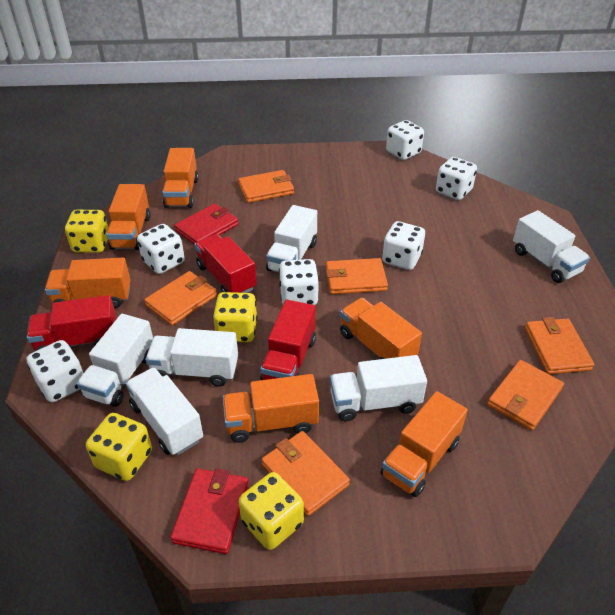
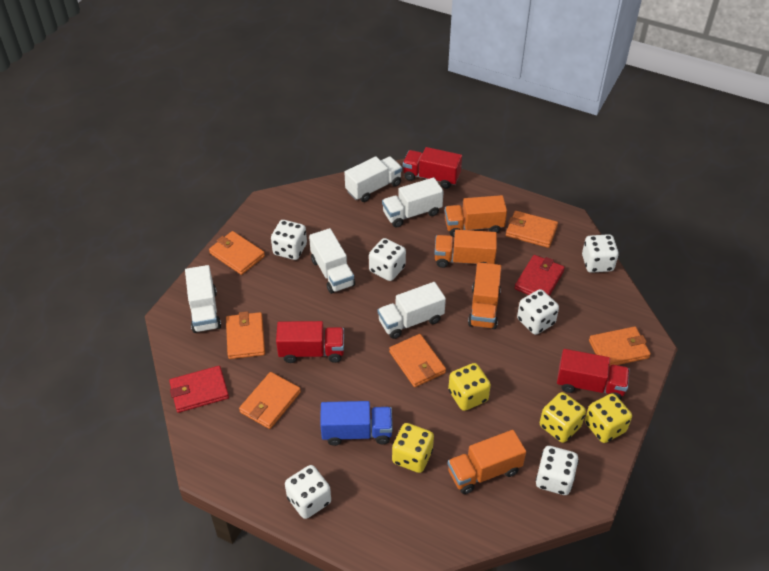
blue truck: 0 -> 1
orange truck: 6 -> 4
white truck: 6 -> 5

